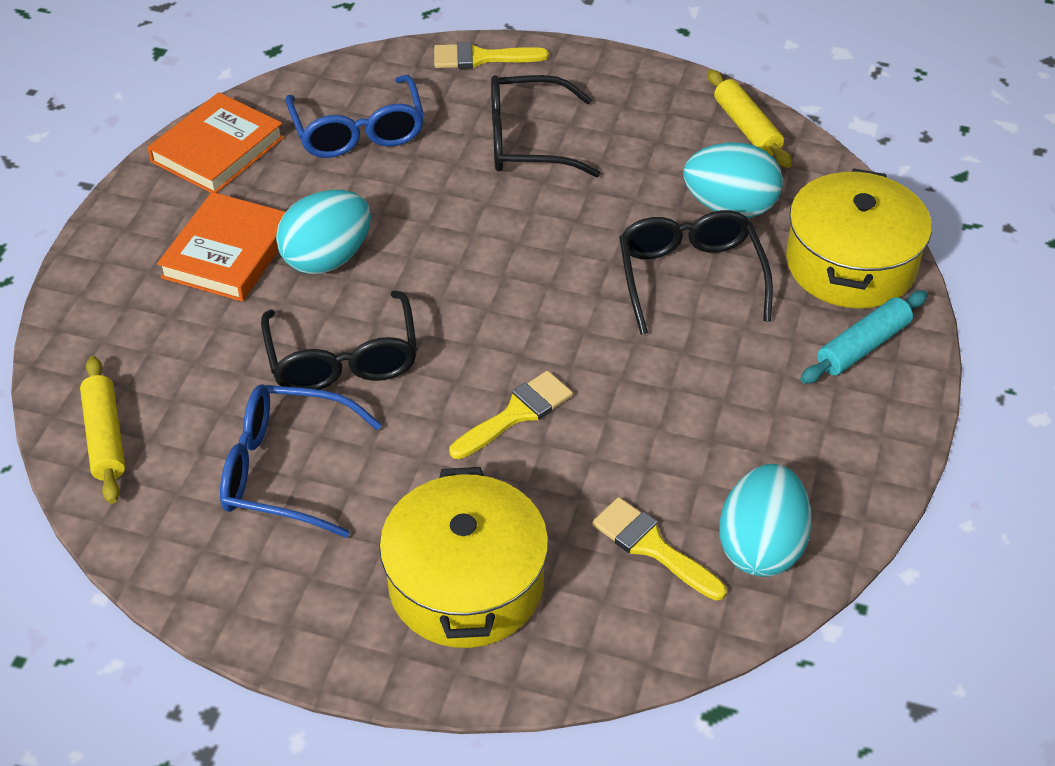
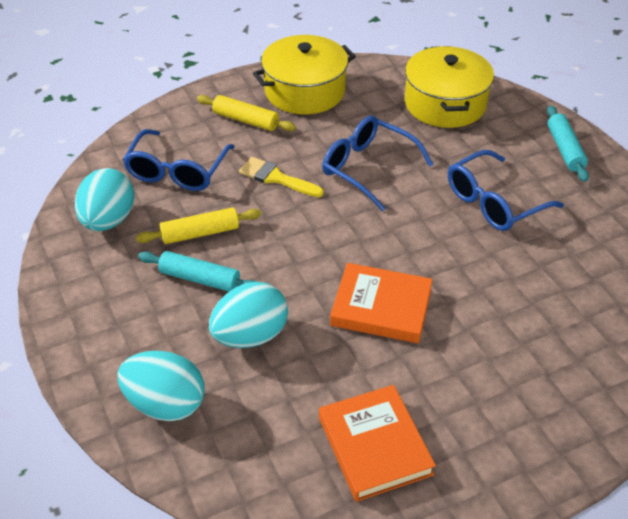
black glasses: 3 -> 0
blue glasses: 2 -> 3
turquoise rolling pin: 1 -> 2
yellow brush: 3 -> 1

